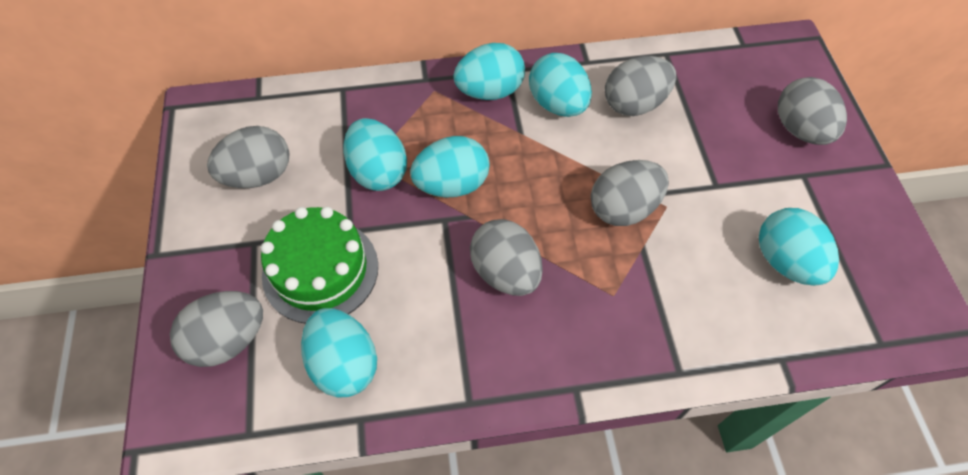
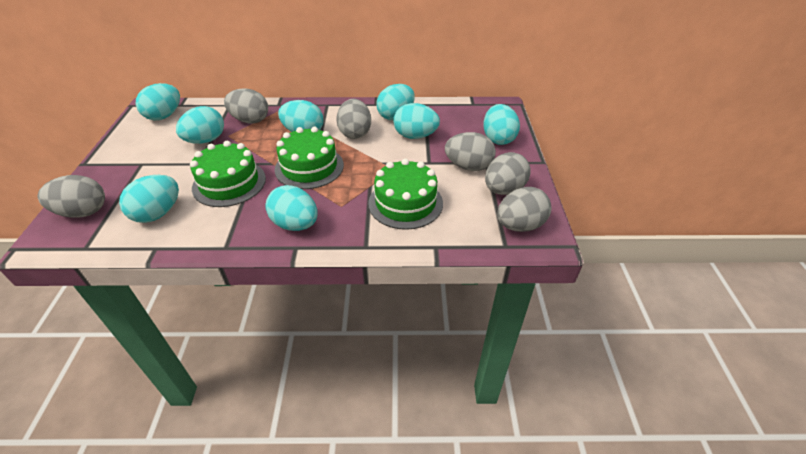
green cake: 1 -> 3
turquoise egg: 6 -> 8

